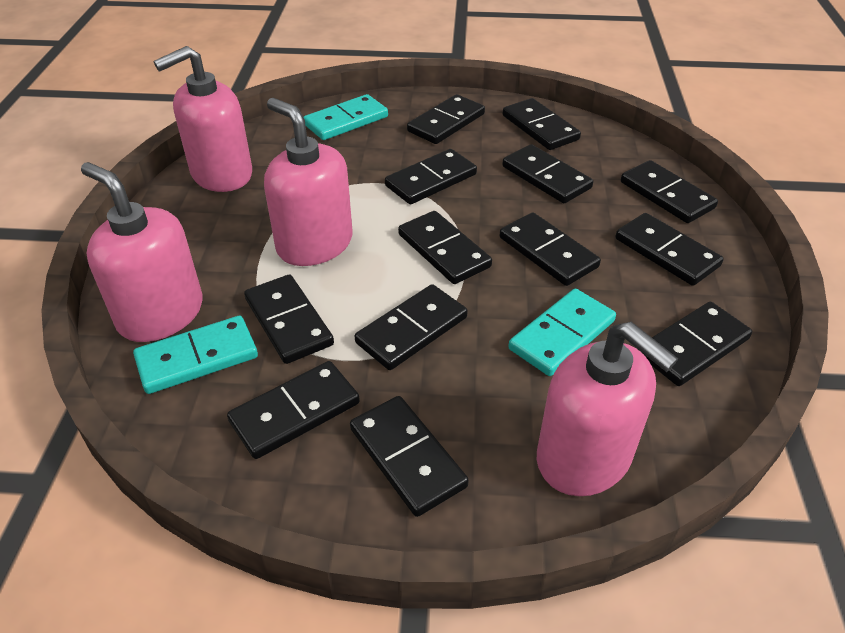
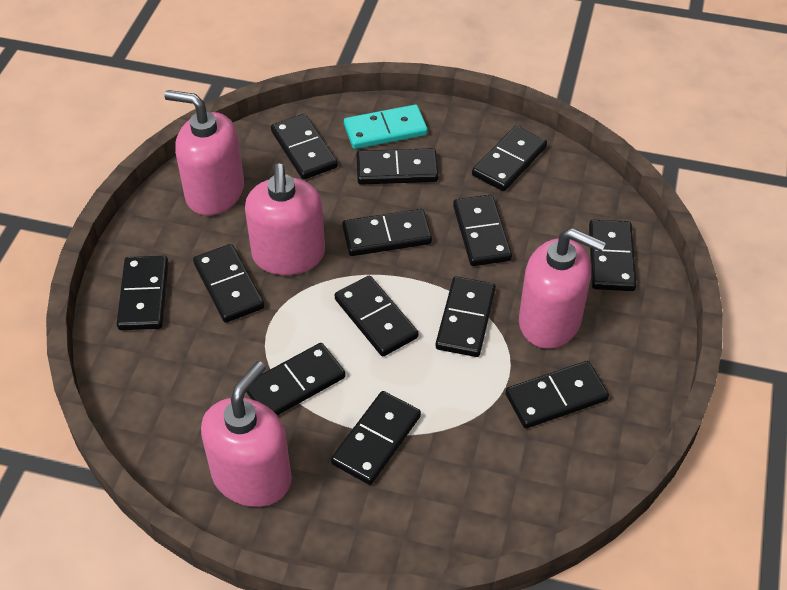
turquoise domino: 3 -> 1

